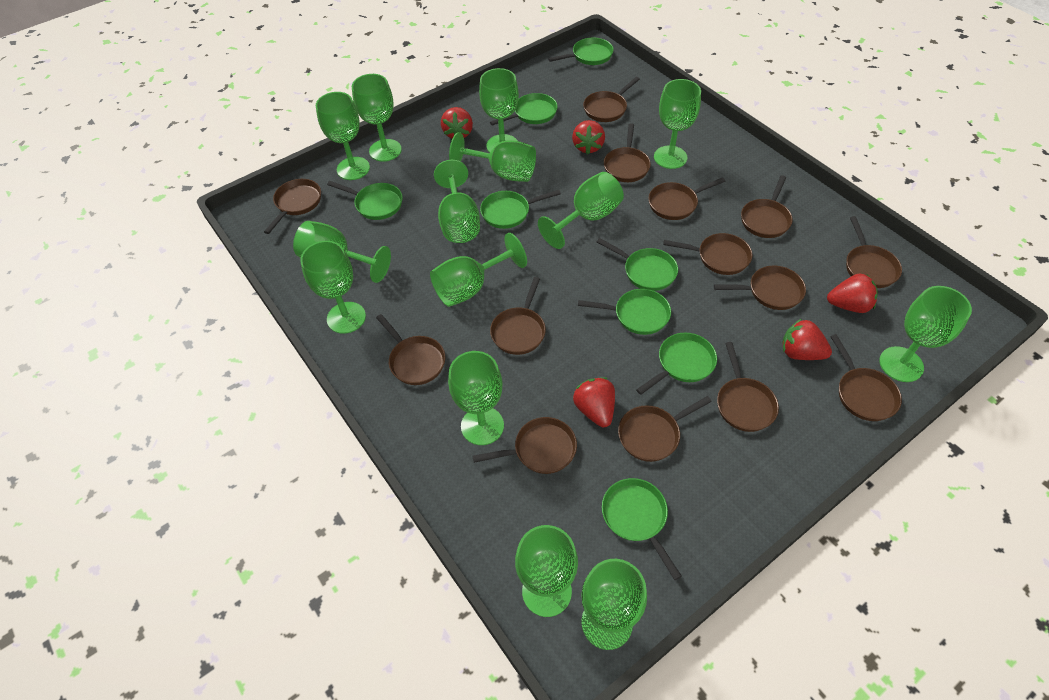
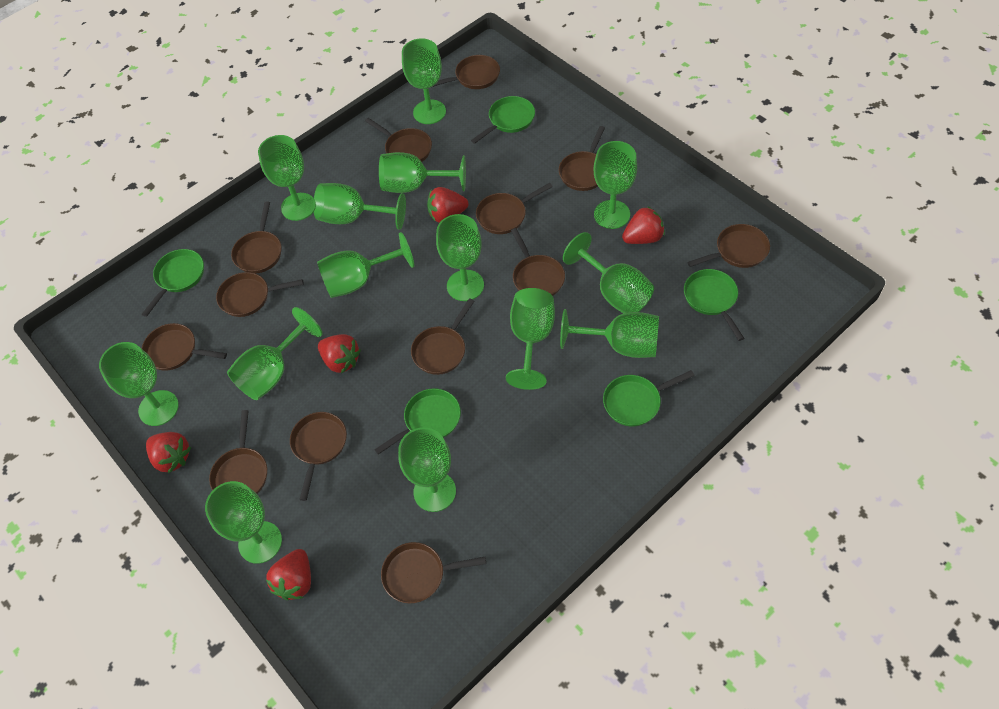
brown pan: 14 -> 13
green pan: 8 -> 5

